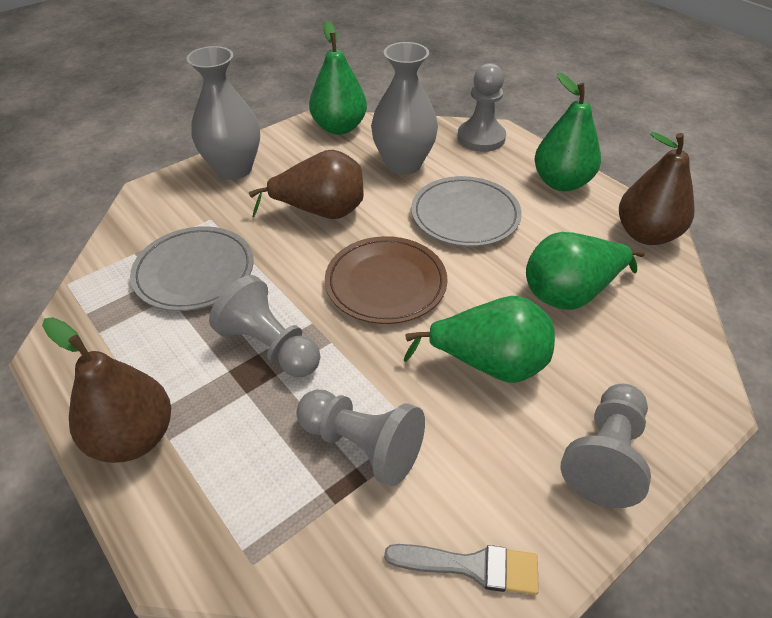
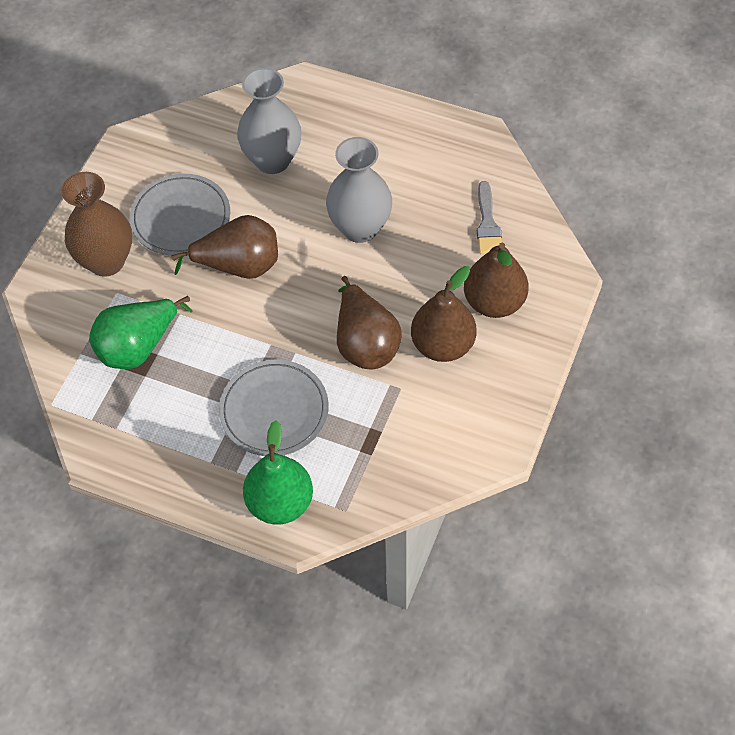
brown pear: 3 -> 4
brown plate: 1 -> 0
brown vase: 0 -> 1
green pear: 4 -> 2
grey pawn: 4 -> 0

